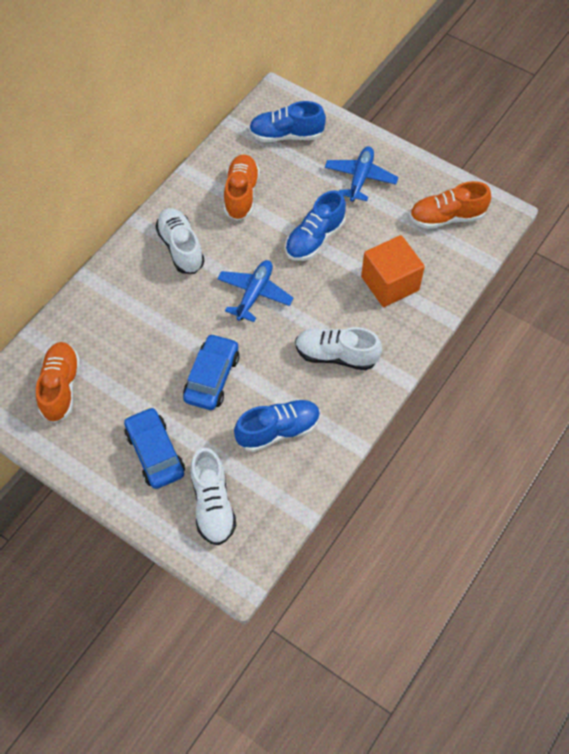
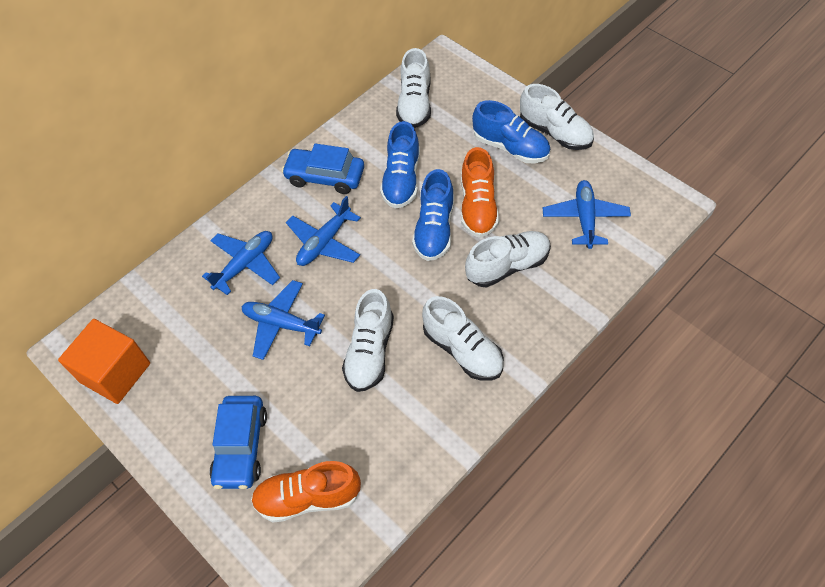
blue plane: 2 -> 4
orange shoe: 3 -> 2
white shoe: 3 -> 5

